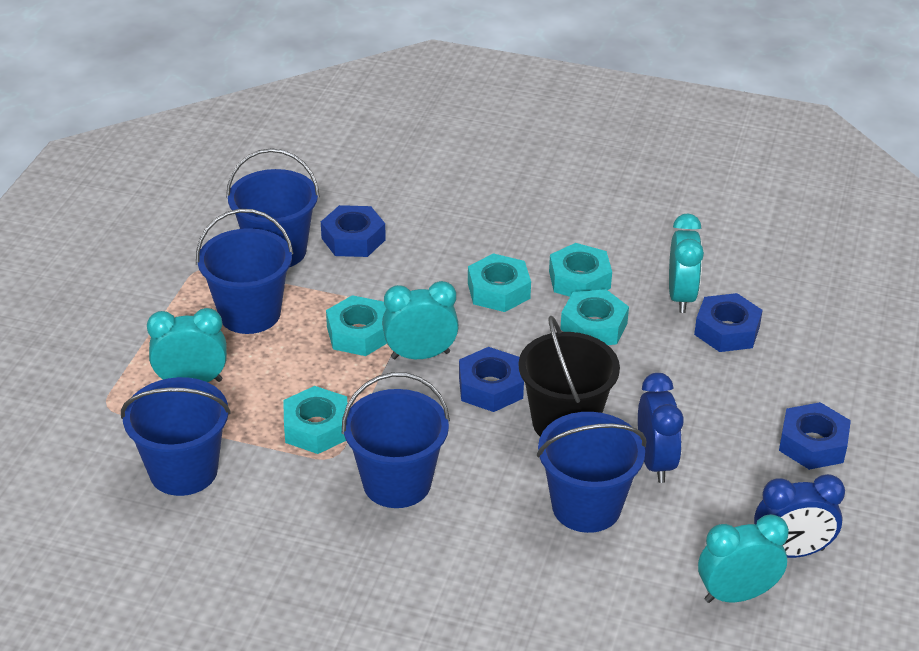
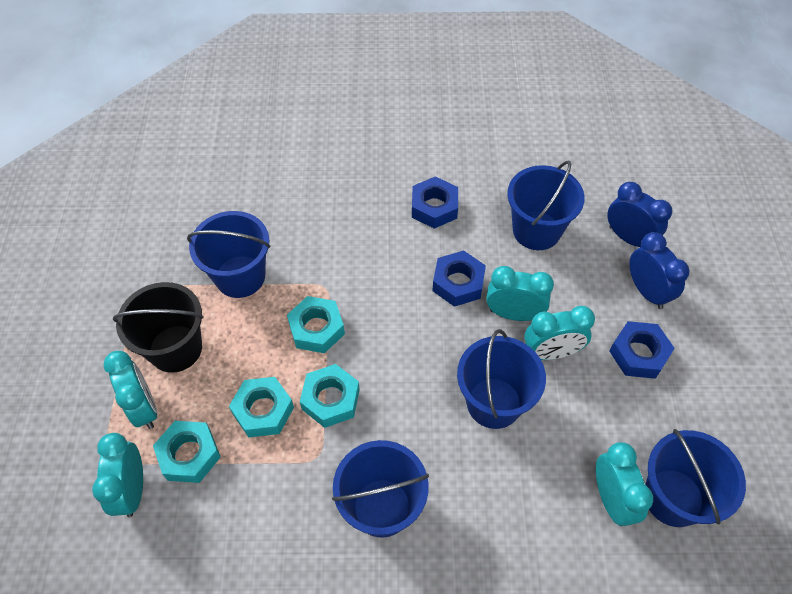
blue nut: 4 -> 3
turquoise clock: 4 -> 5
turquoise nut: 5 -> 4

